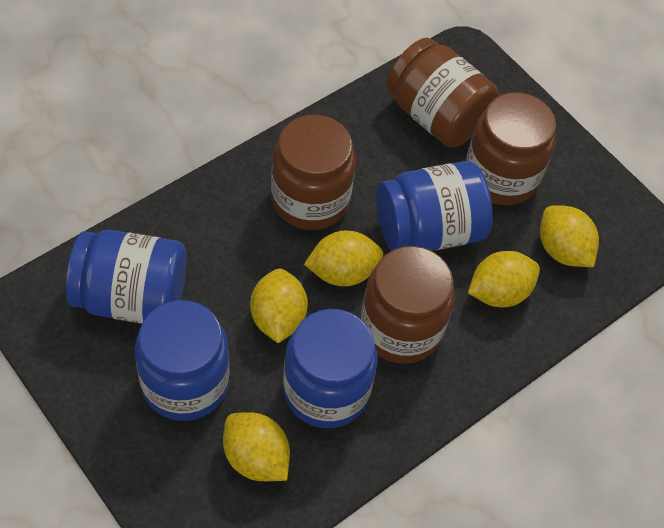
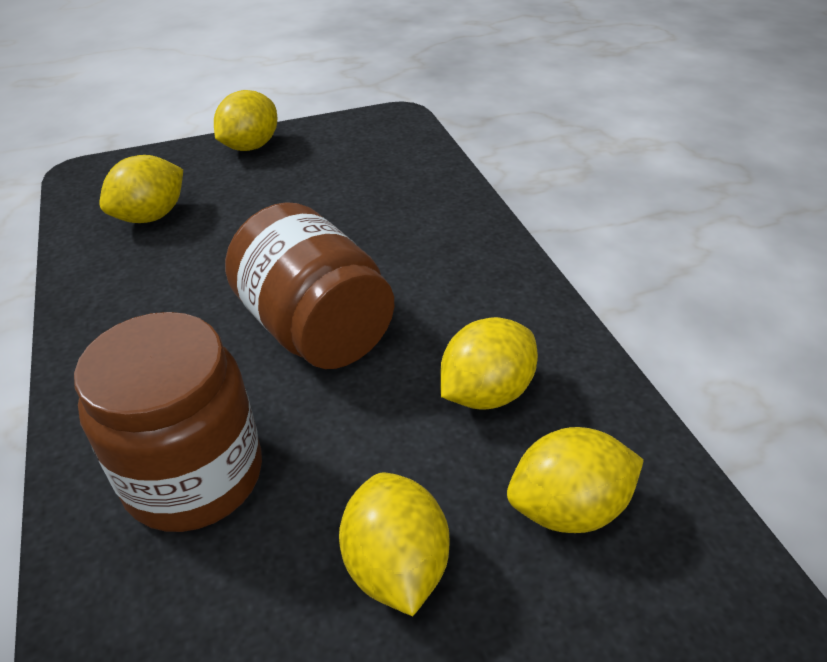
blue jar: 4 -> 0
brown jar: 4 -> 2

